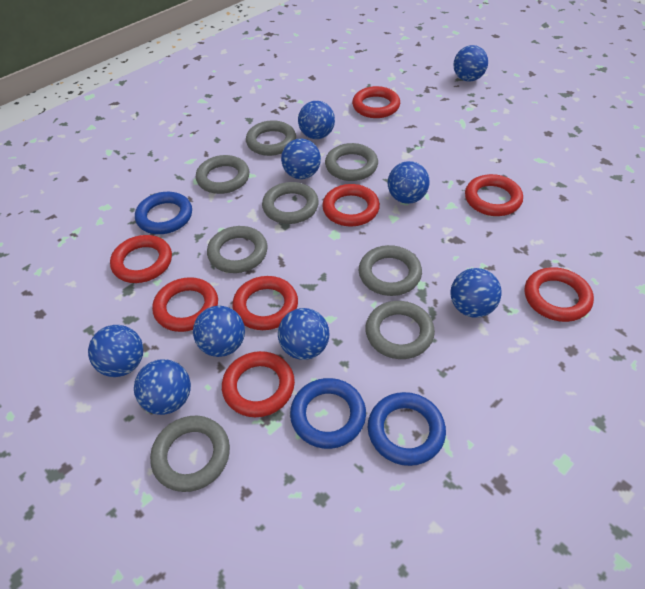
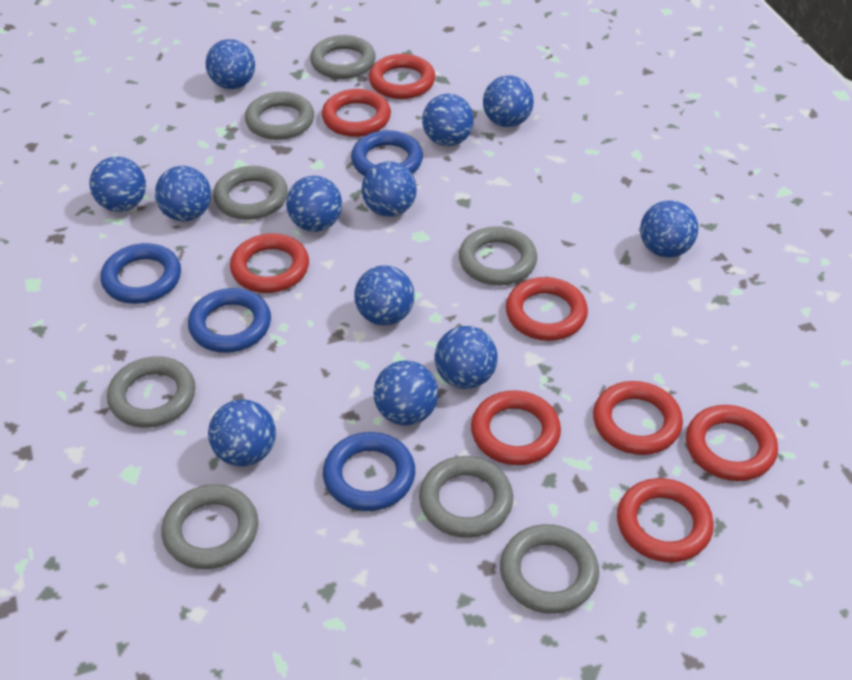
blue ball: 9 -> 12
blue ring: 3 -> 4

